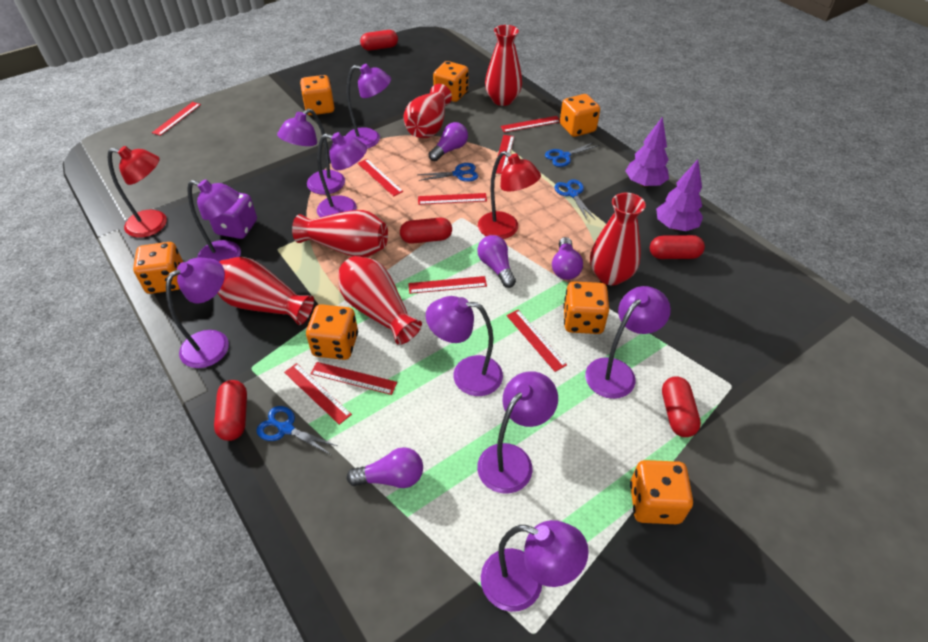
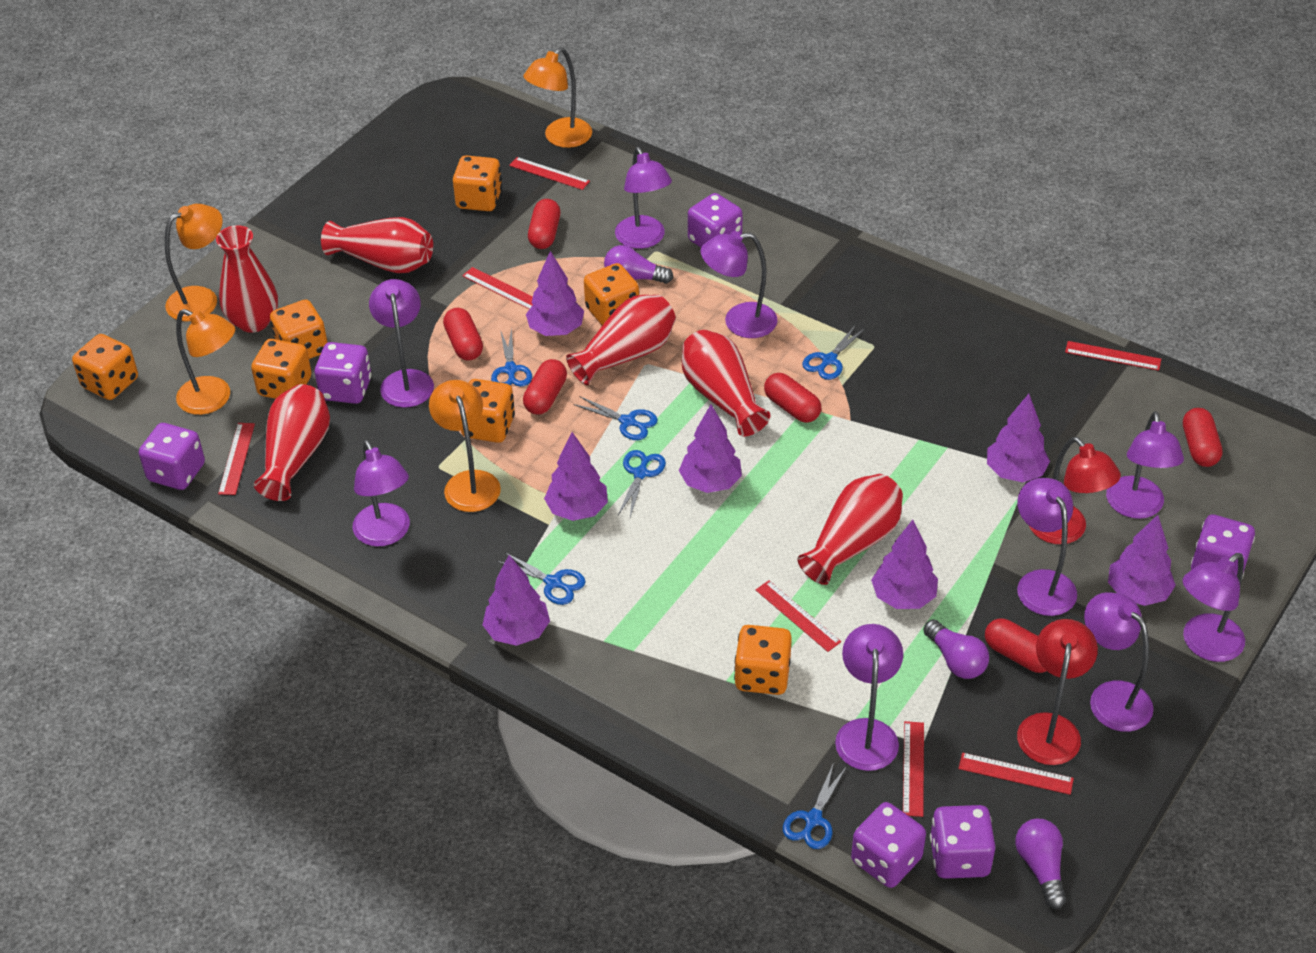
blue scissors: 4 -> 6
orange lamp: 0 -> 4
purple dice: 1 -> 6
purple light bulb: 4 -> 3
purple tree: 2 -> 7
red capsule: 5 -> 6
red ruler: 9 -> 7

